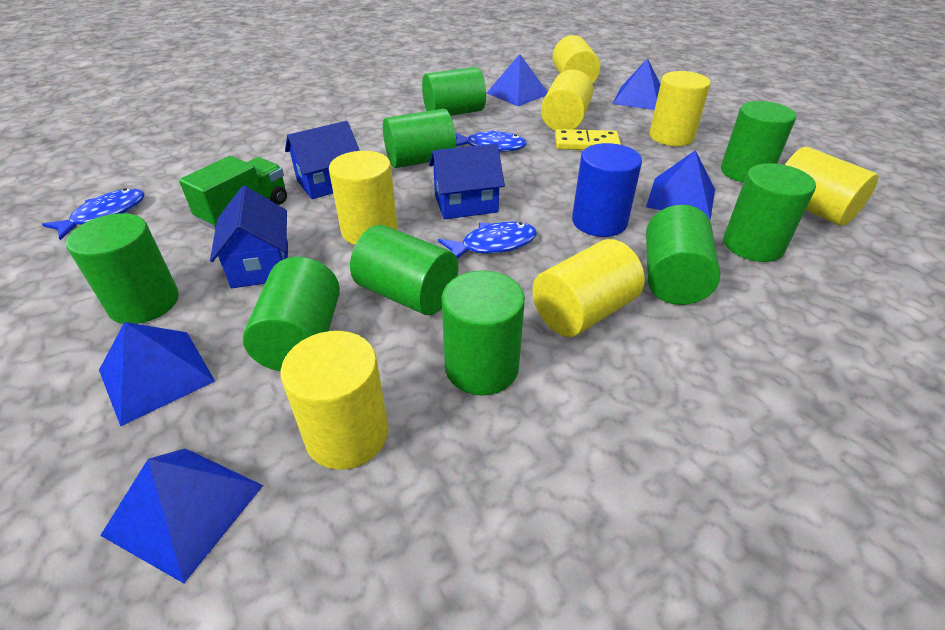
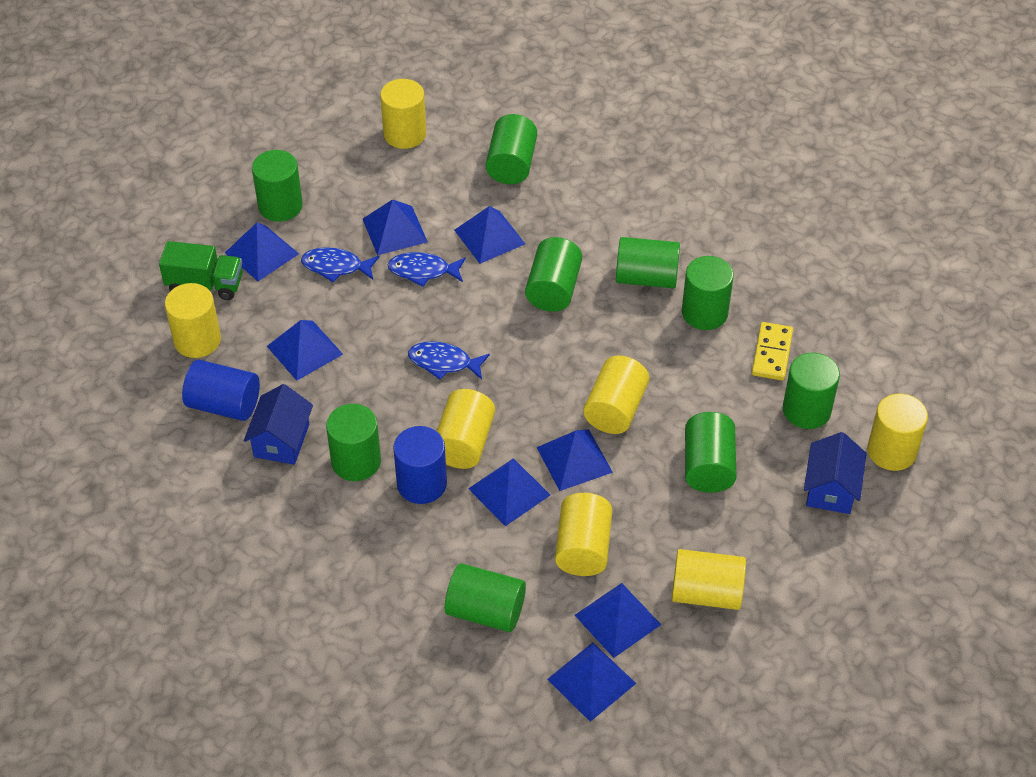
blue cylinder: 1 -> 2
blue house: 3 -> 2
blue pyramid: 5 -> 8

